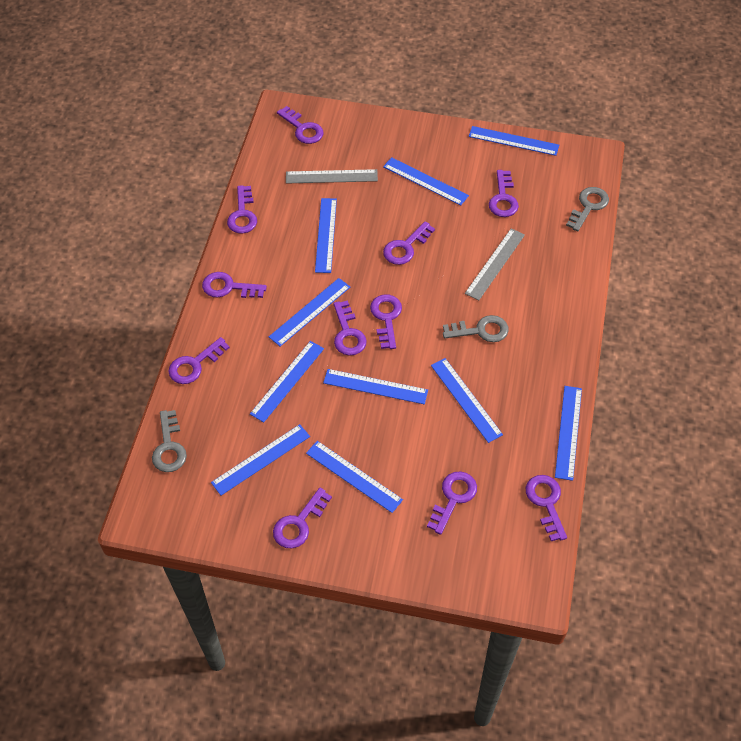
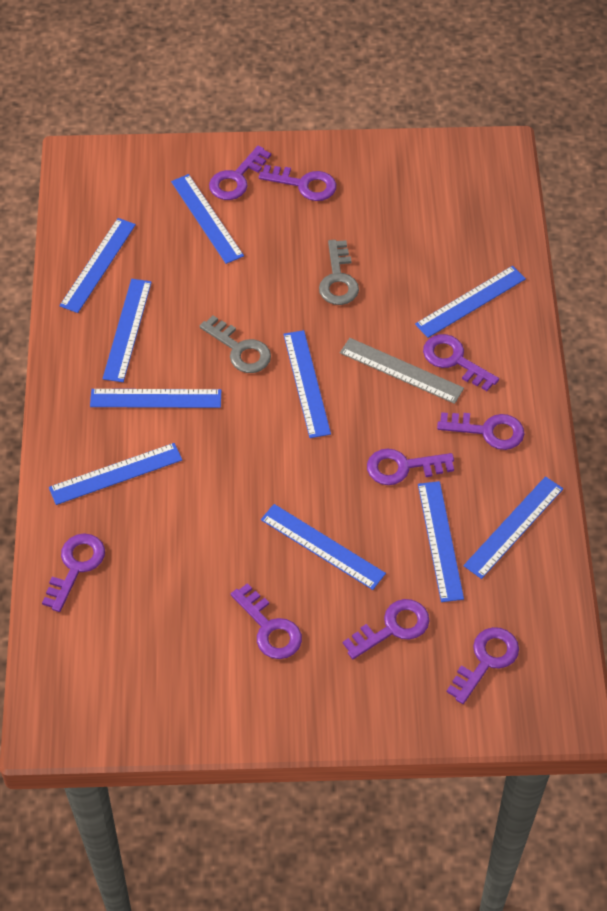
grey key: 3 -> 2
grey ruler: 2 -> 1
purple key: 11 -> 9

